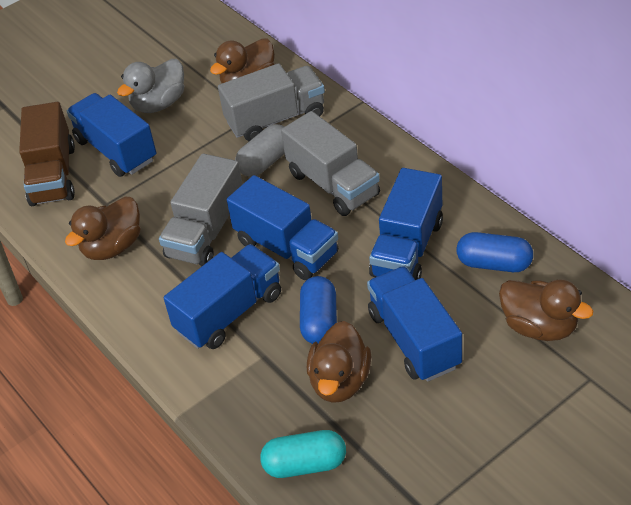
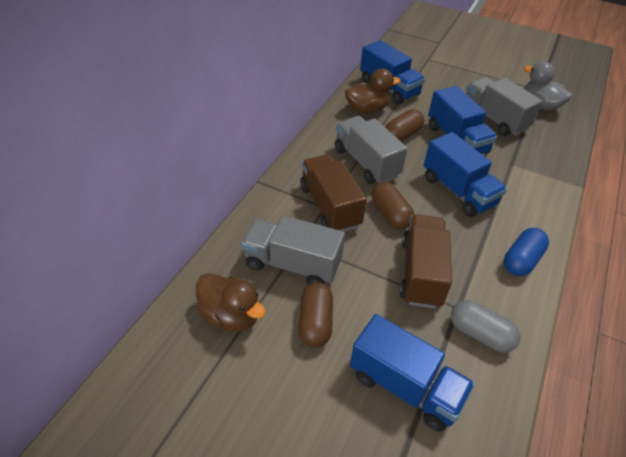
blue capsule: 2 -> 1
blue truck: 5 -> 4
brown capsule: 0 -> 3
brown duck: 4 -> 2
brown truck: 1 -> 2
turquoise capsule: 1 -> 0

